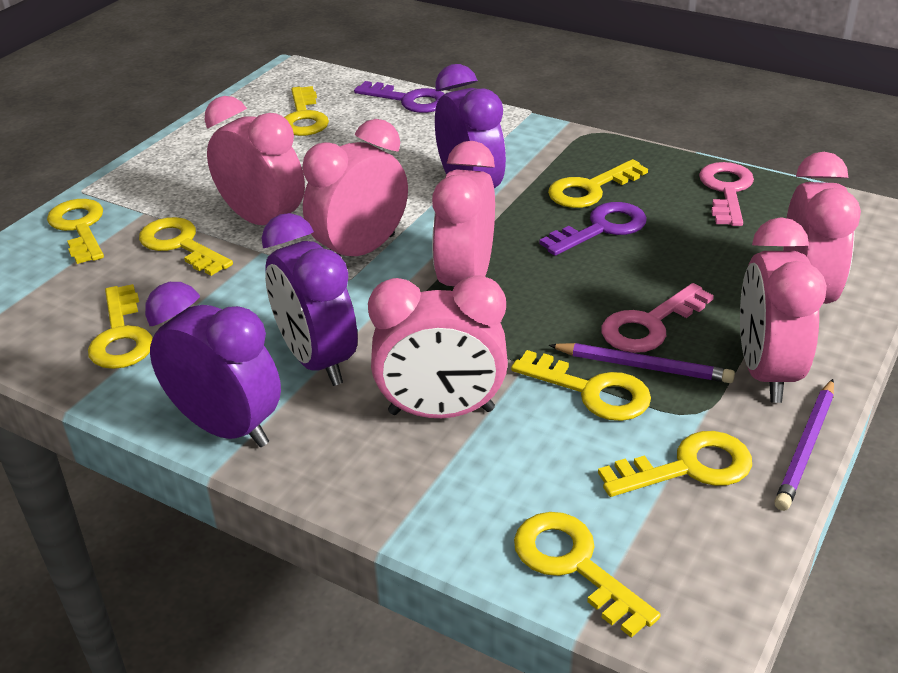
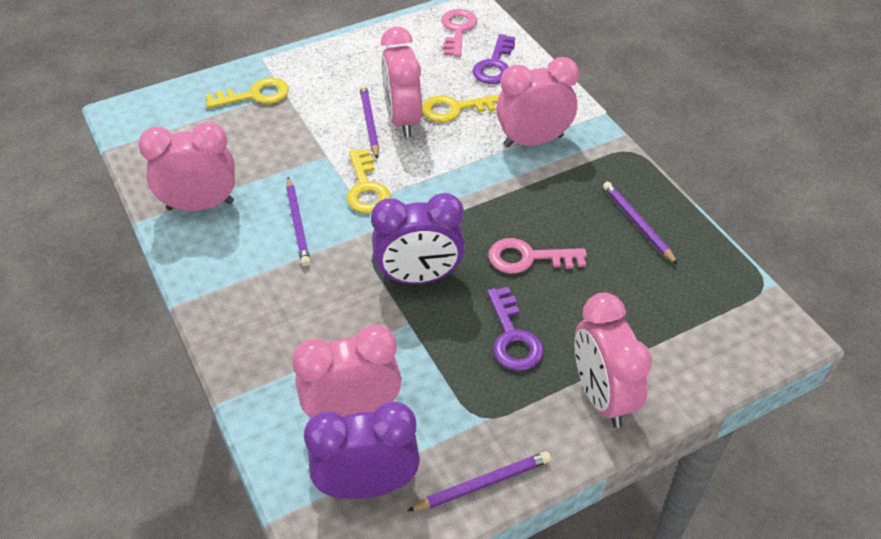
pink clock: 6 -> 5
purple clock: 3 -> 2
purple pencil: 2 -> 4
yellow key: 8 -> 3

